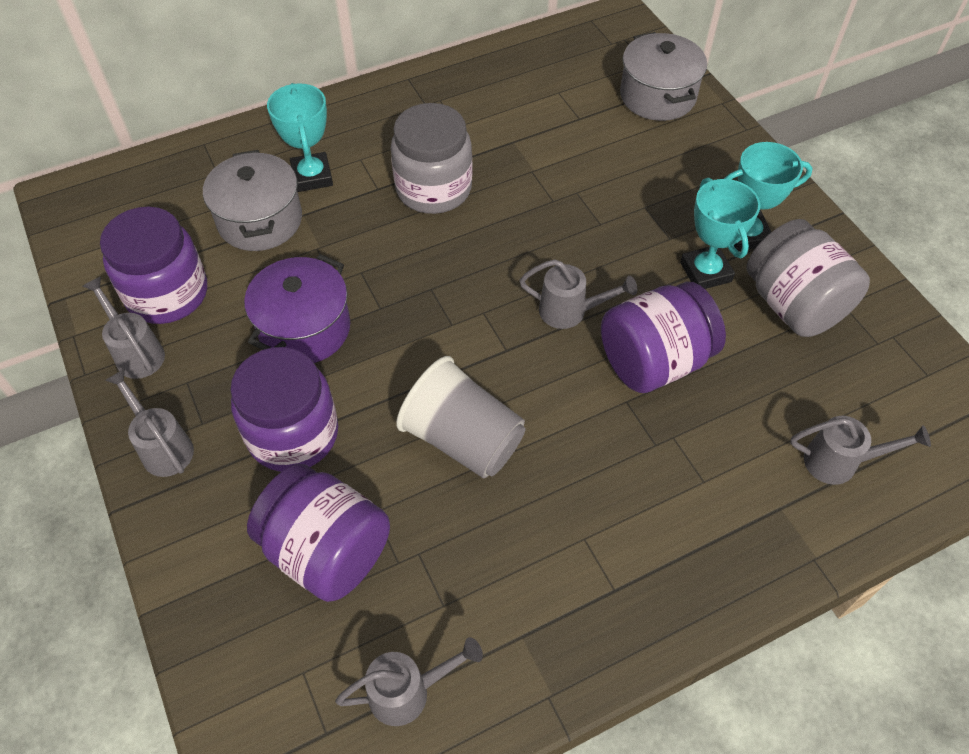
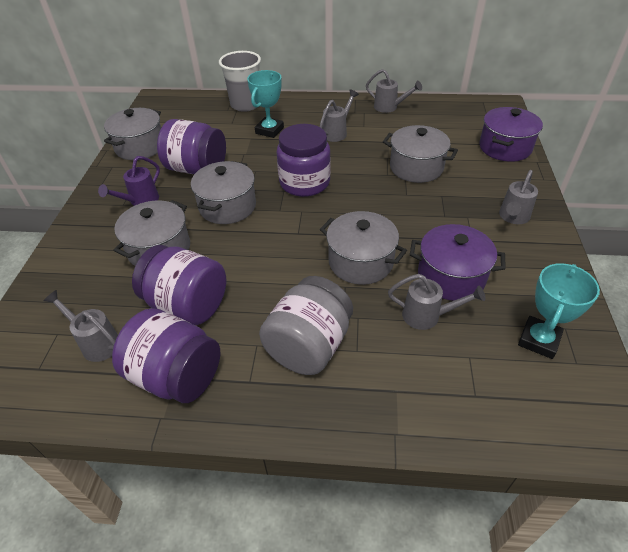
grey jar: 2 -> 1
grey pot: 2 -> 5
purple pot: 1 -> 2
purple watering can: 0 -> 1
turquoise trophy: 3 -> 2

